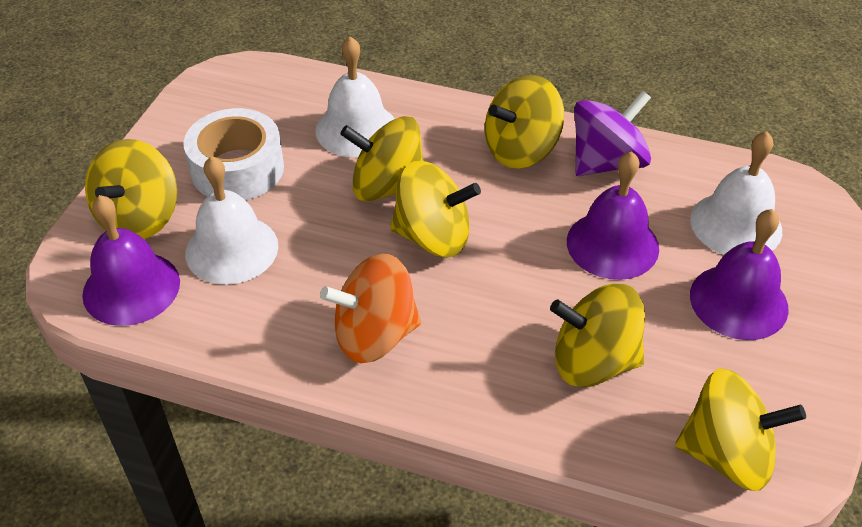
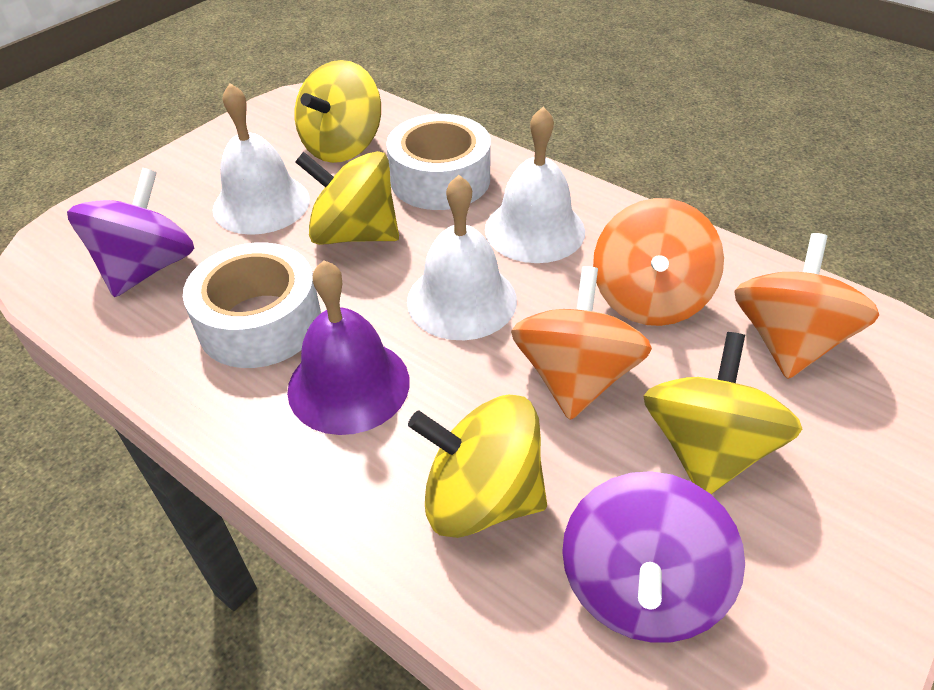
orange spinning top: 1 -> 3
purple bell: 3 -> 1
purple spinning top: 1 -> 2
white tape: 1 -> 2
yellow spinning top: 6 -> 4

